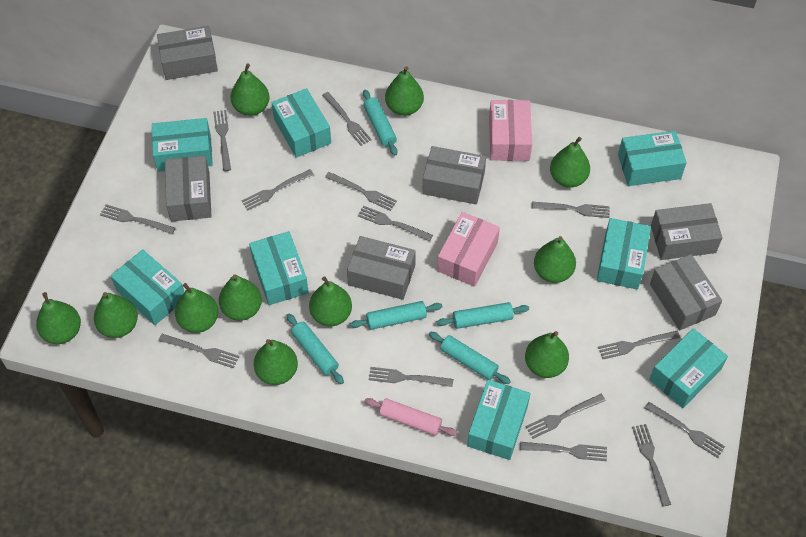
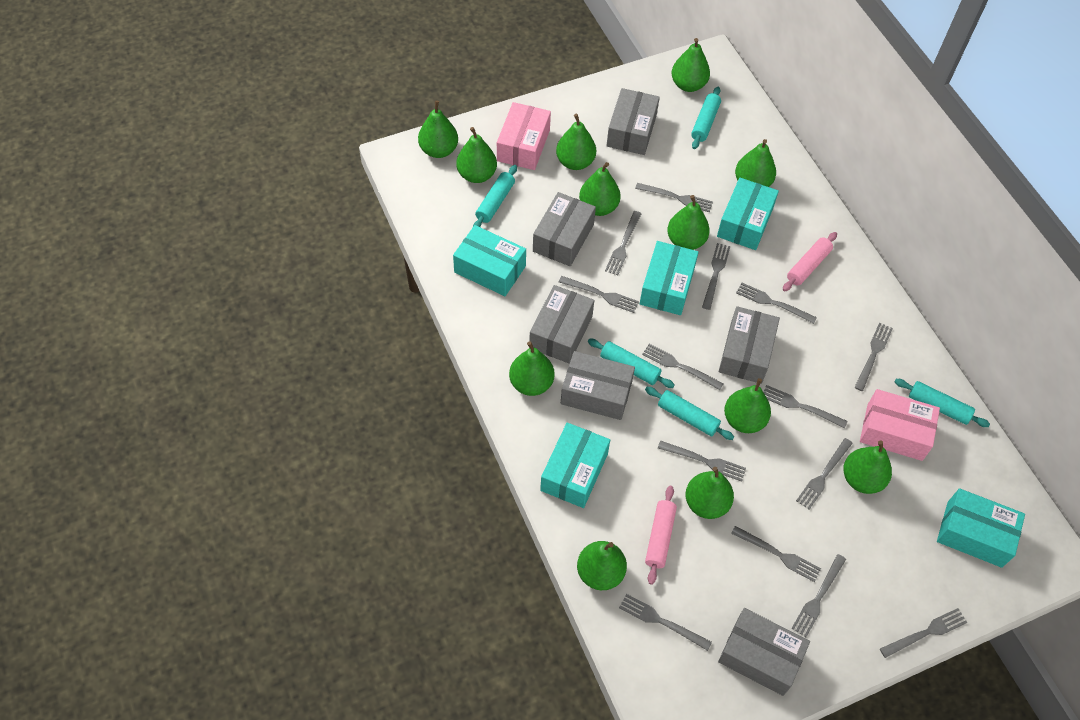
green pear: 11 -> 12
pink rolling pin: 1 -> 2
turquoise box: 8 -> 5

